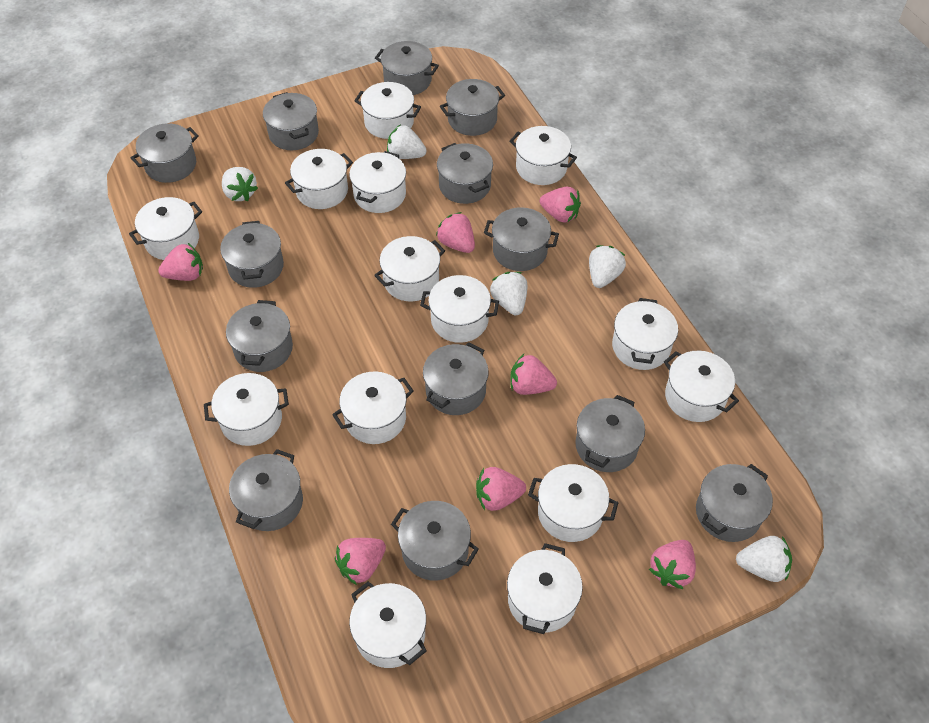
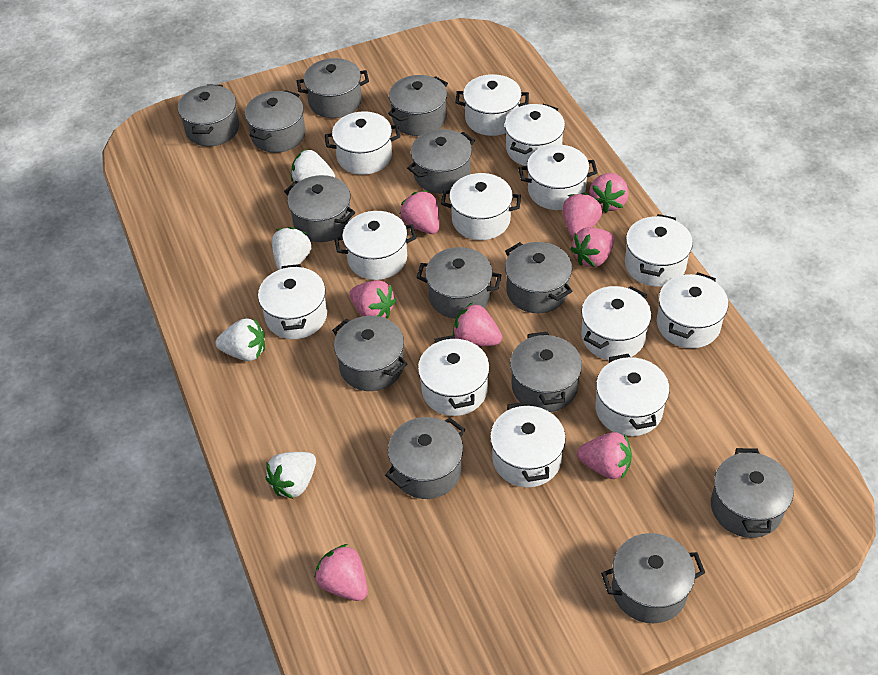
pink strawberry: 7 -> 8
white pot: 14 -> 13
white strawberry: 5 -> 4

